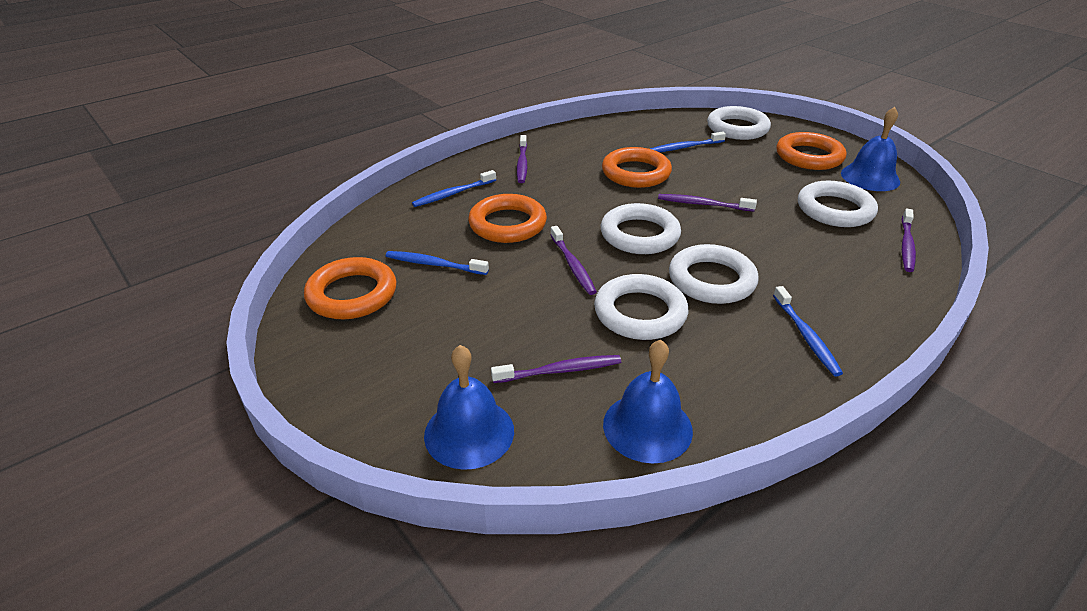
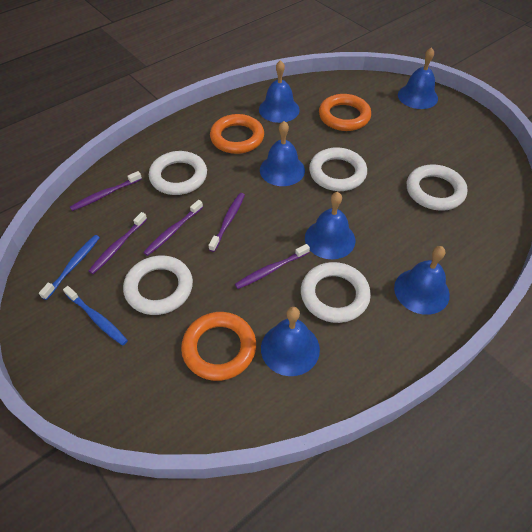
blue bell: 3 -> 6
blue toothbrush: 4 -> 2
orange ring: 4 -> 3

